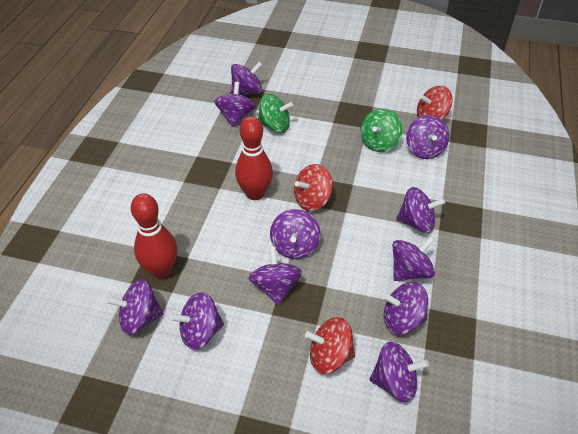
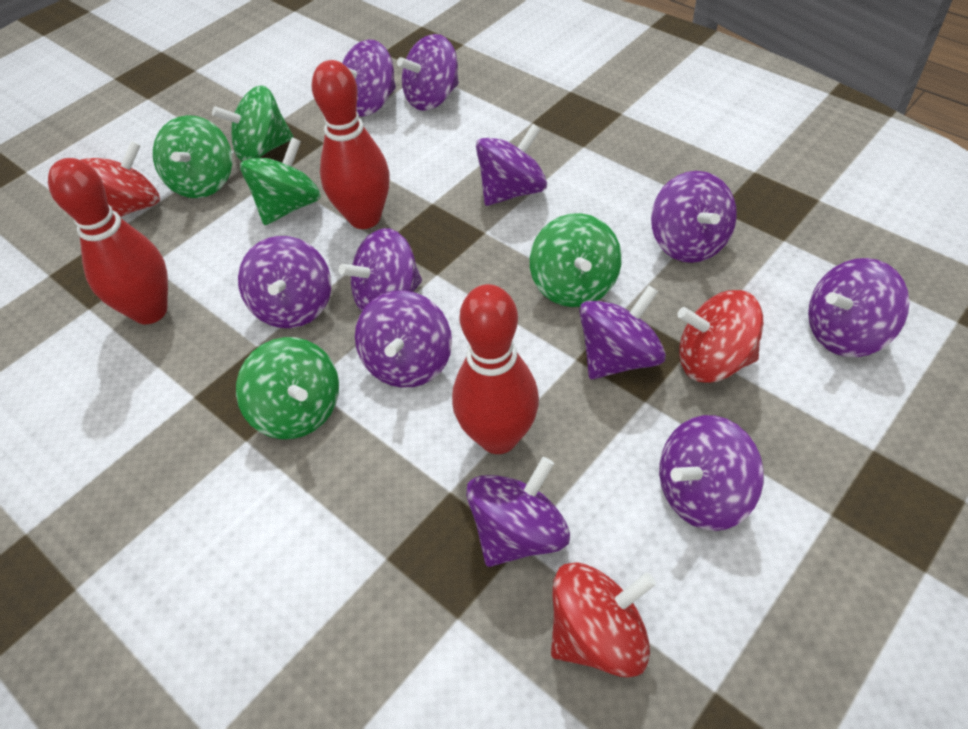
green spinning top: 2 -> 5
red bowling pin: 2 -> 3

